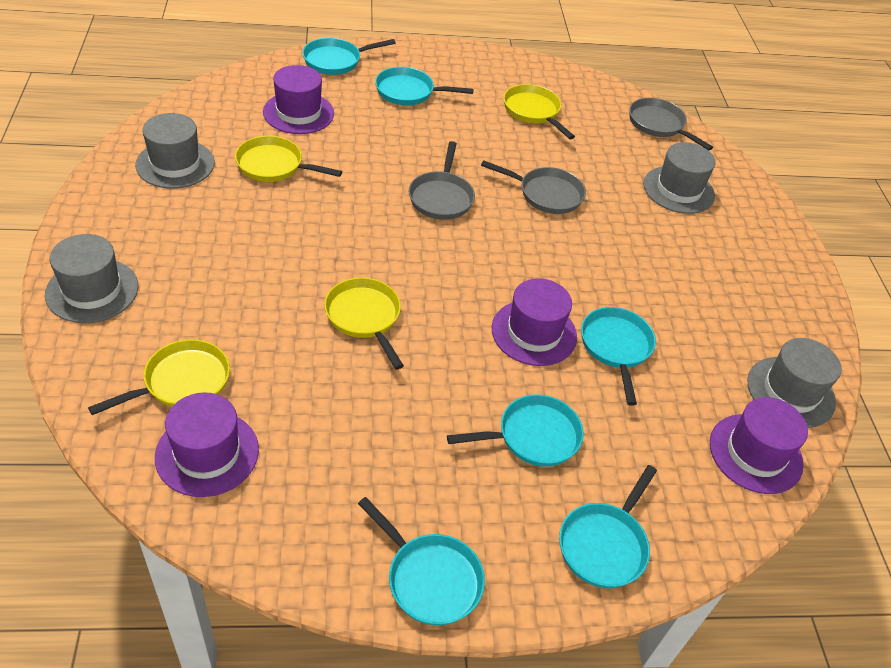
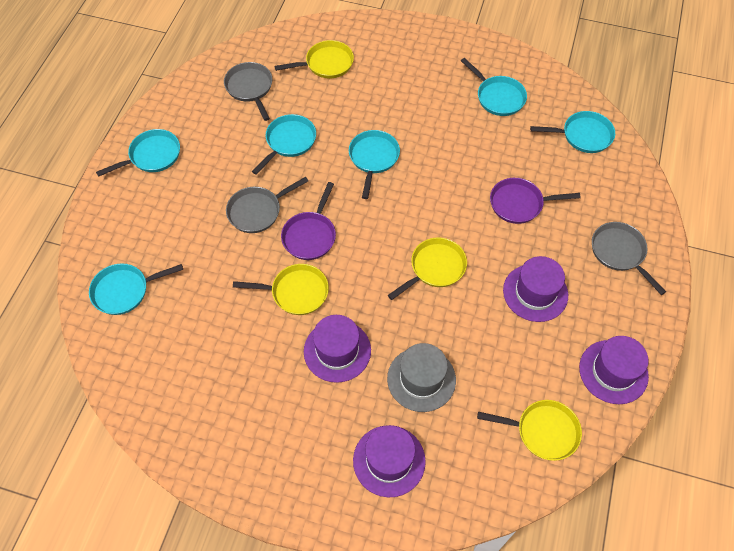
grey hat: 4 -> 1
purple pan: 0 -> 2

